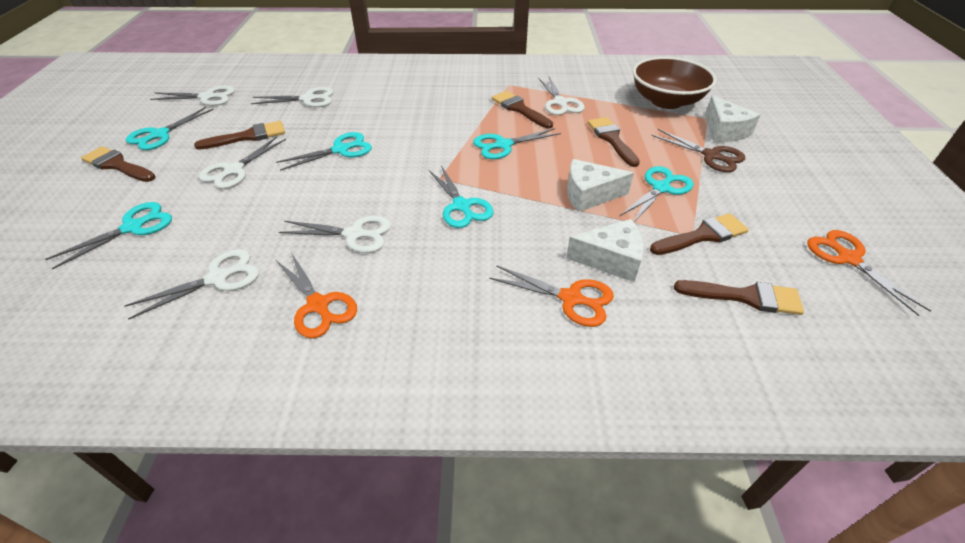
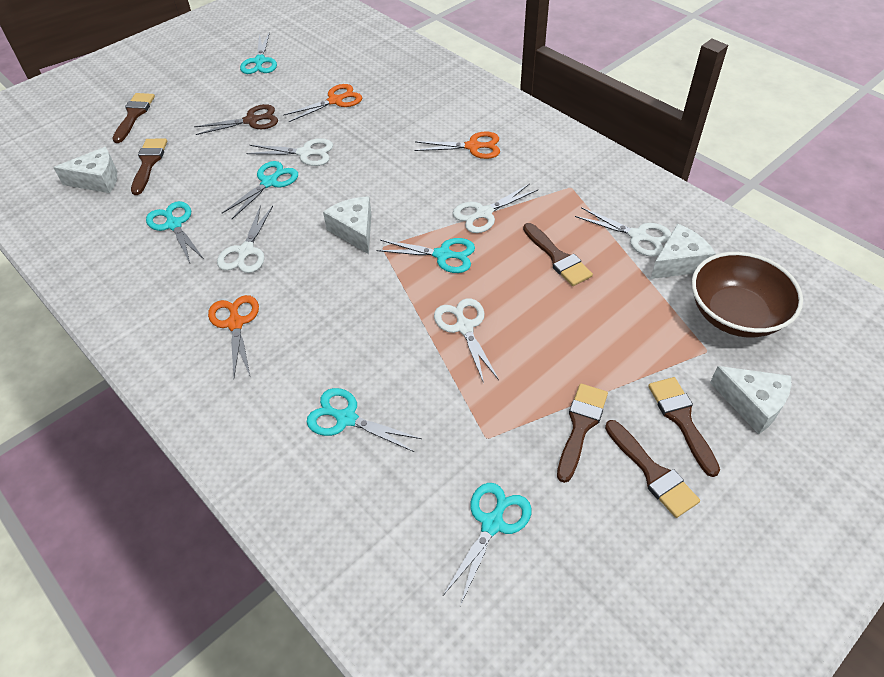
white cheese: 3 -> 4
white scissors: 6 -> 5

